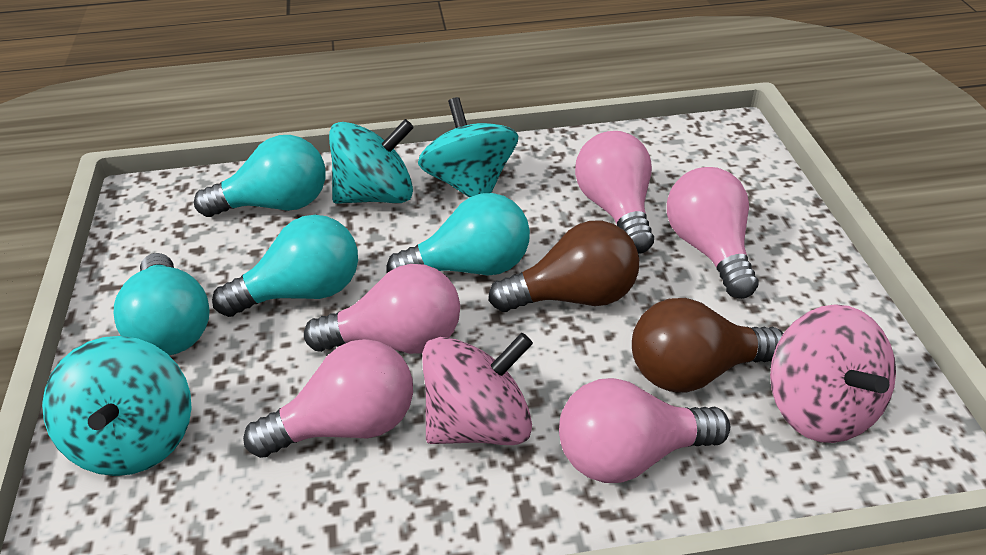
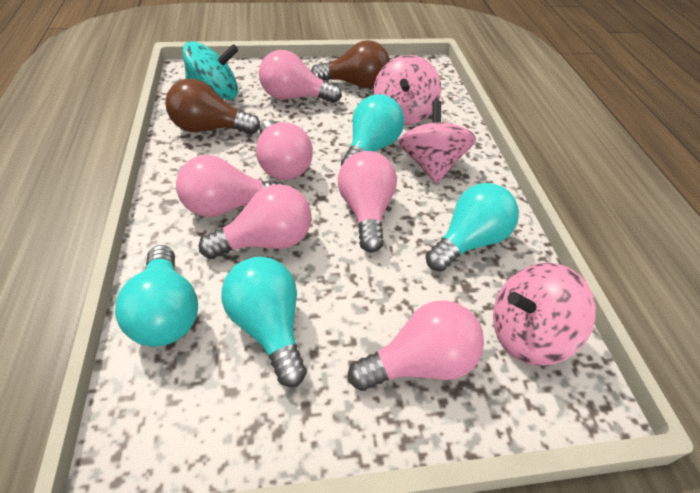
pink light bulb: 5 -> 6
pink spinning top: 2 -> 3
turquoise spinning top: 3 -> 1

